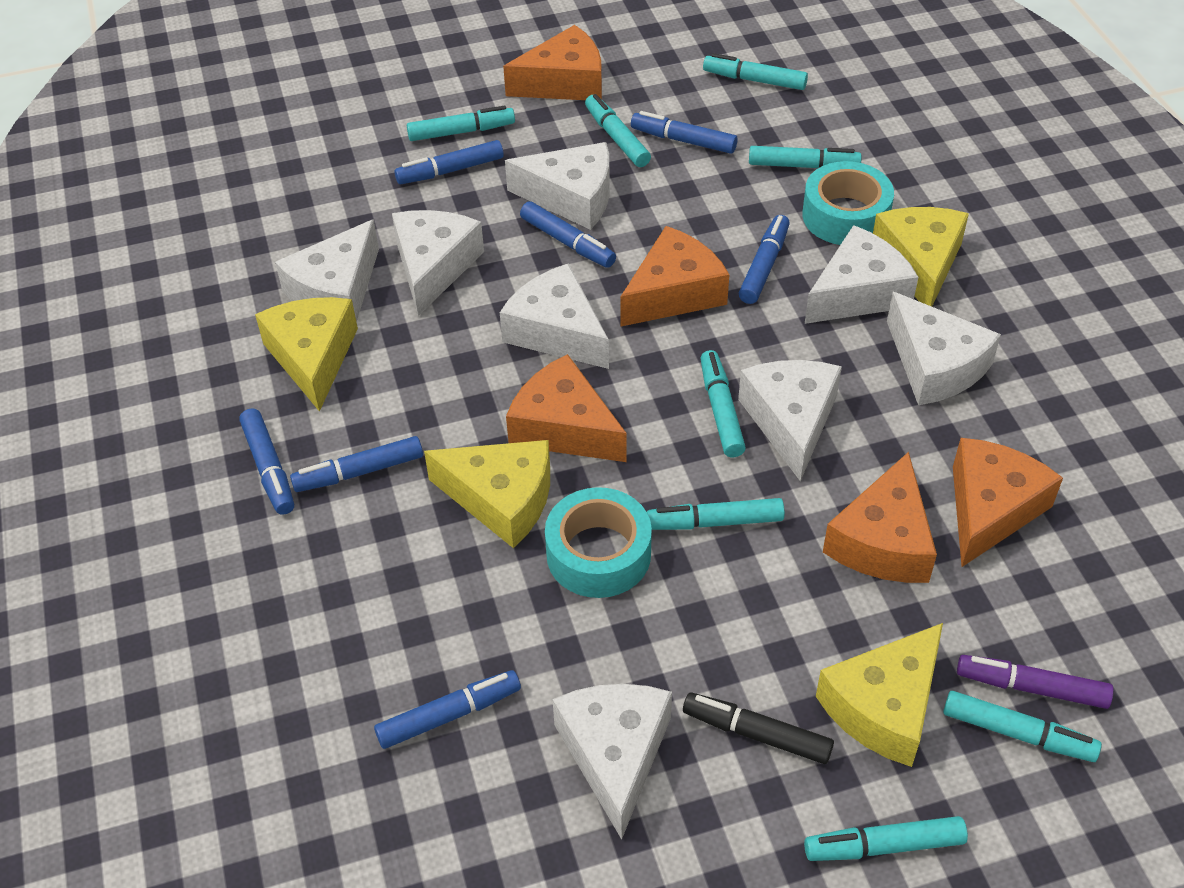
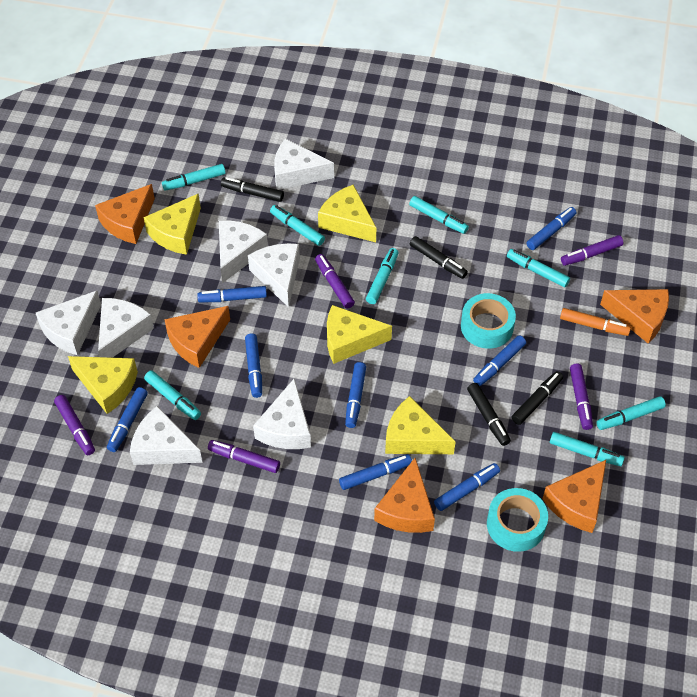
black marker: 1 -> 4
blue marker: 7 -> 8
orange marker: 0 -> 1
purple marker: 1 -> 5
white cheese: 8 -> 7
yellow cheese: 4 -> 5

